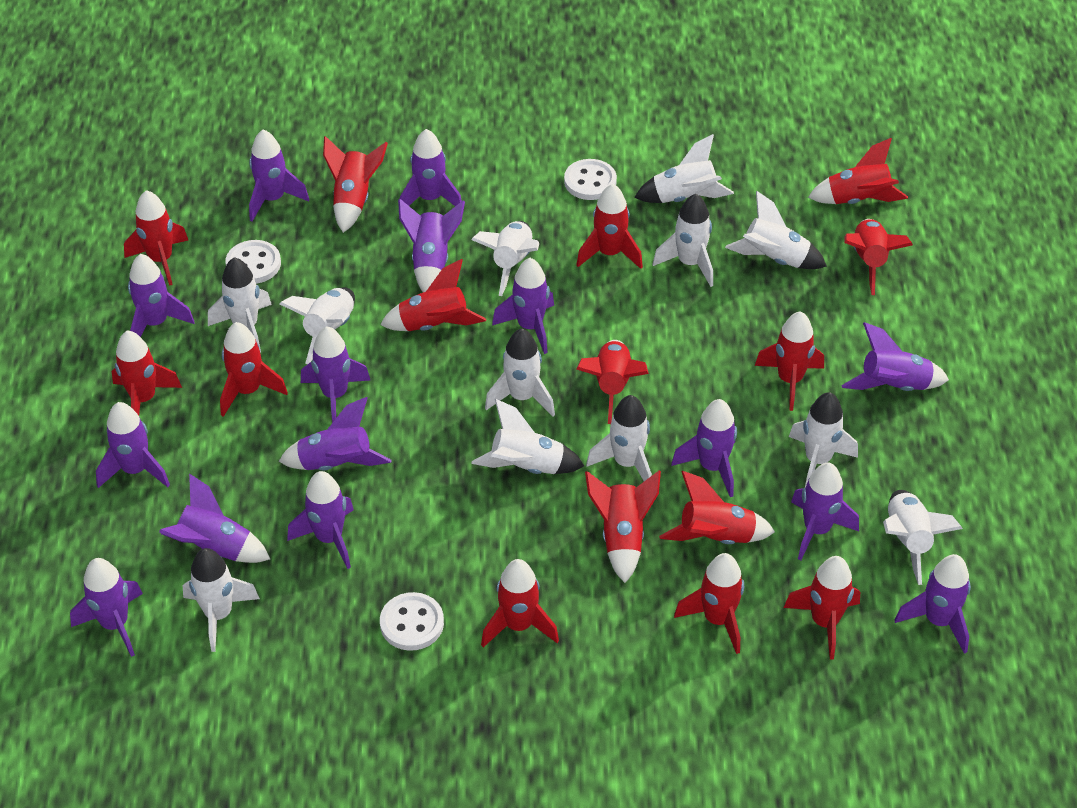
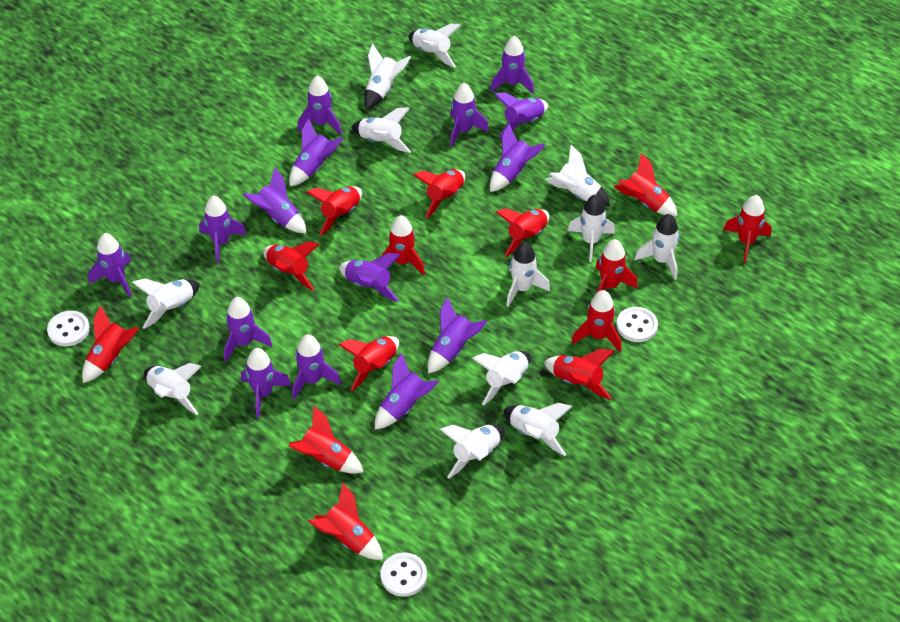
red rocket: 15 -> 14

